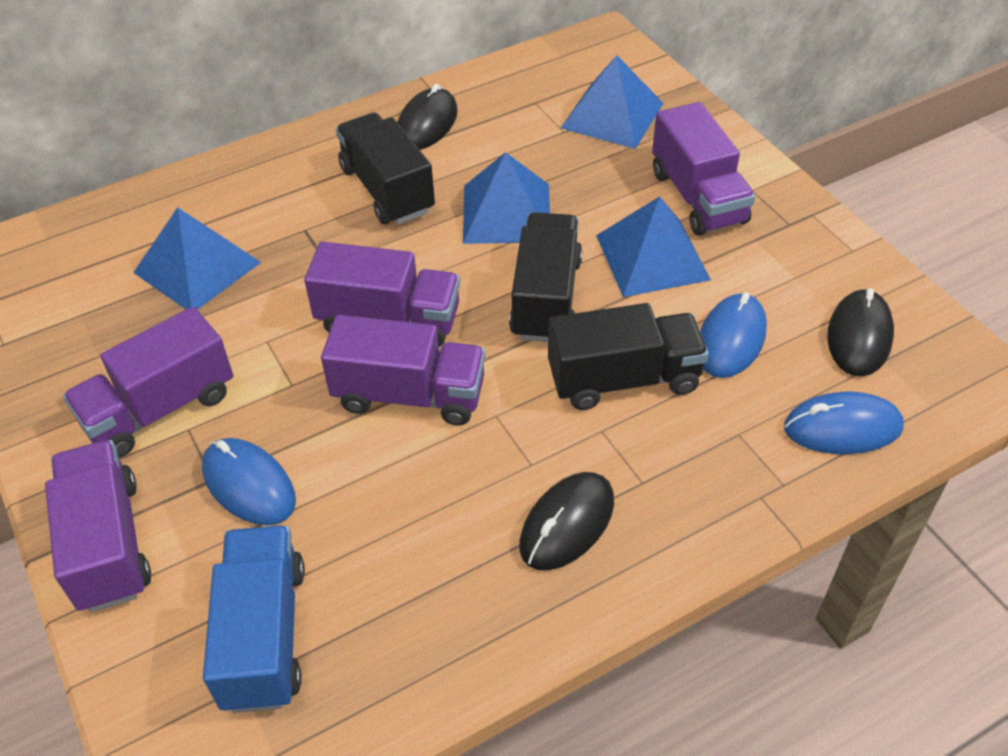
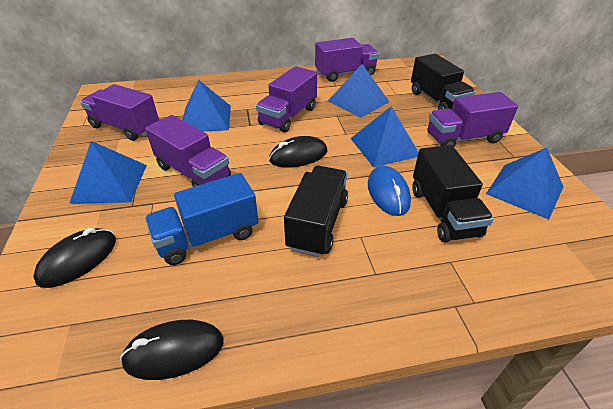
blue mouse: 3 -> 1
blue pyramid: 4 -> 5

